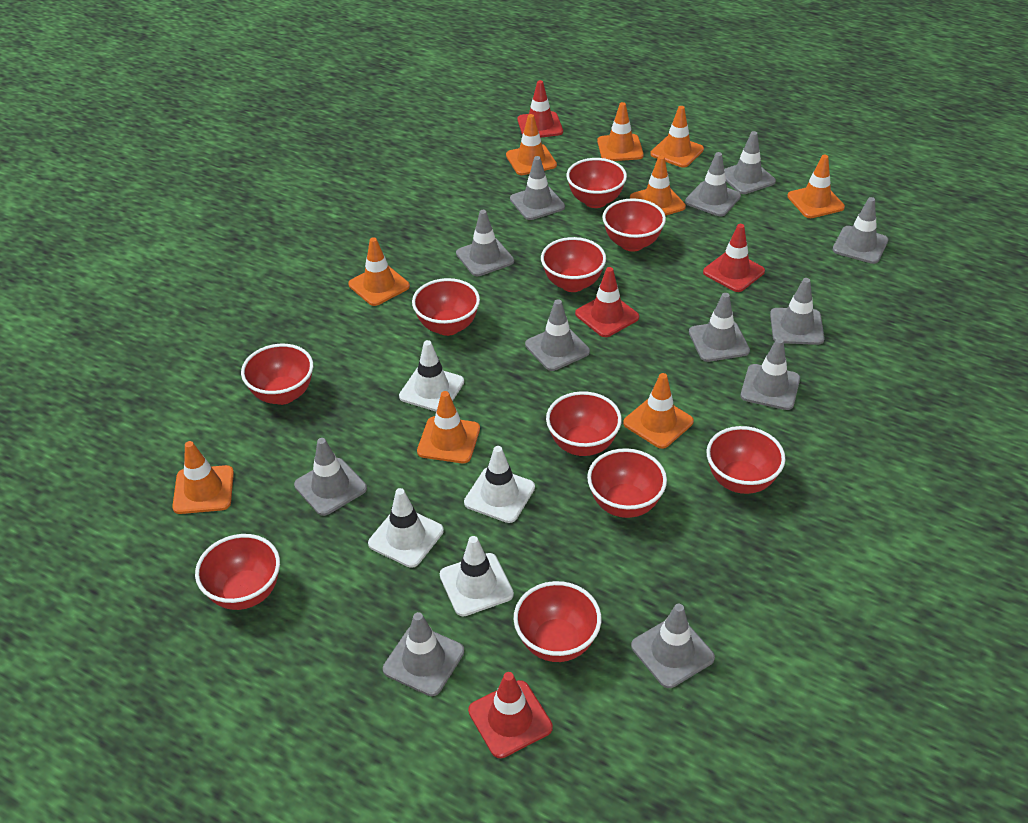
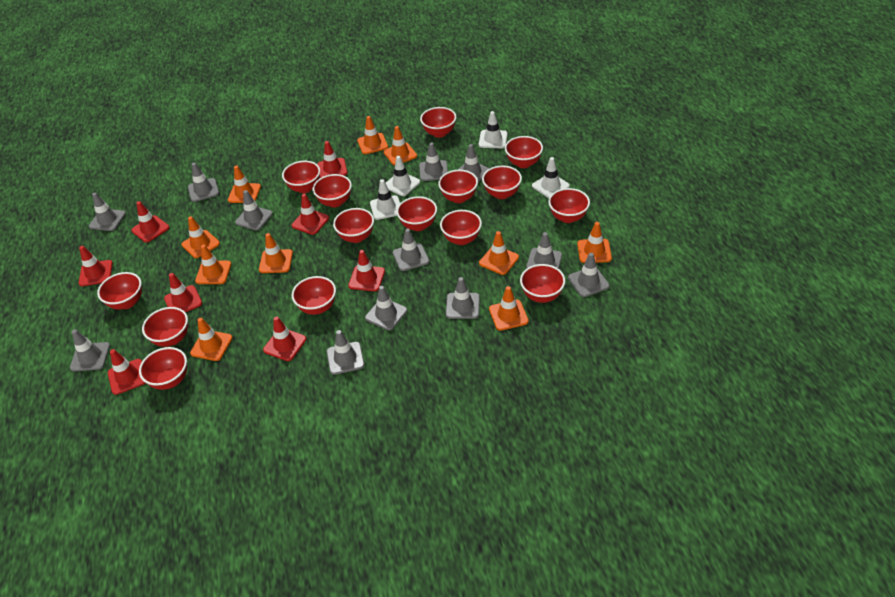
orange traffic cone: 9 -> 10
red bowl: 10 -> 15
red traffic cone: 4 -> 8

